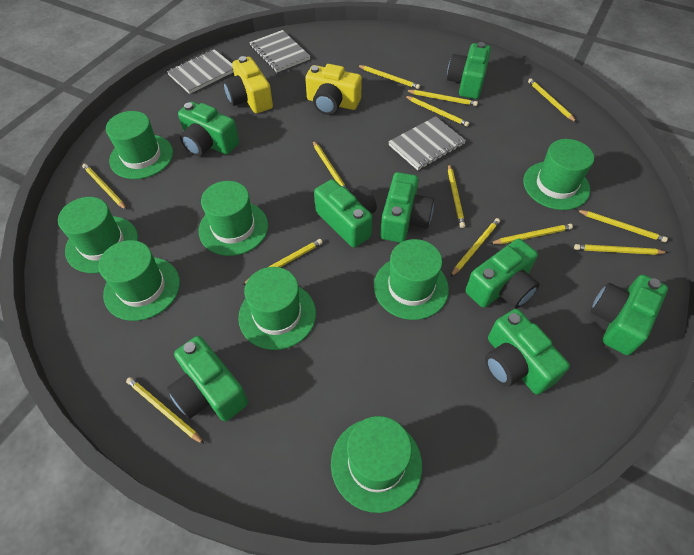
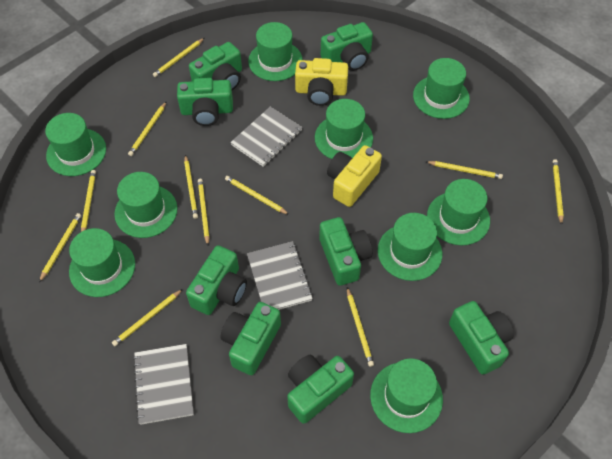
green hat: 8 -> 9
yellow pencil: 13 -> 11

